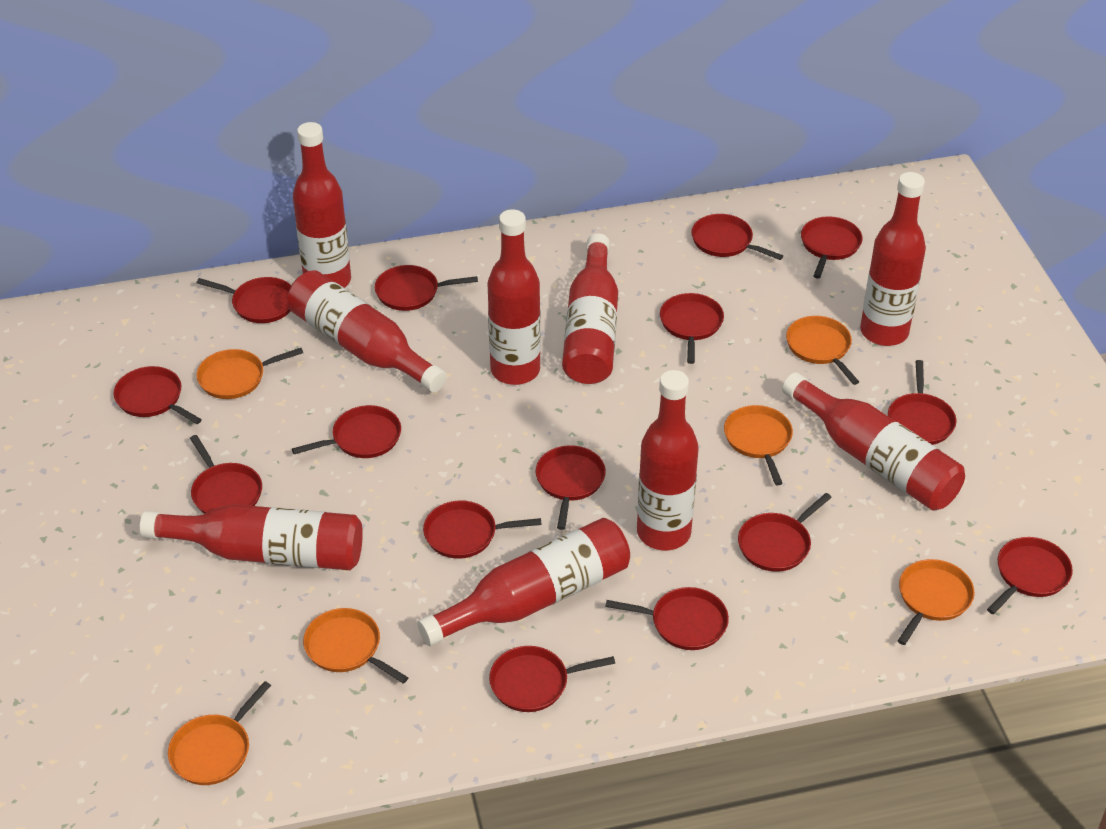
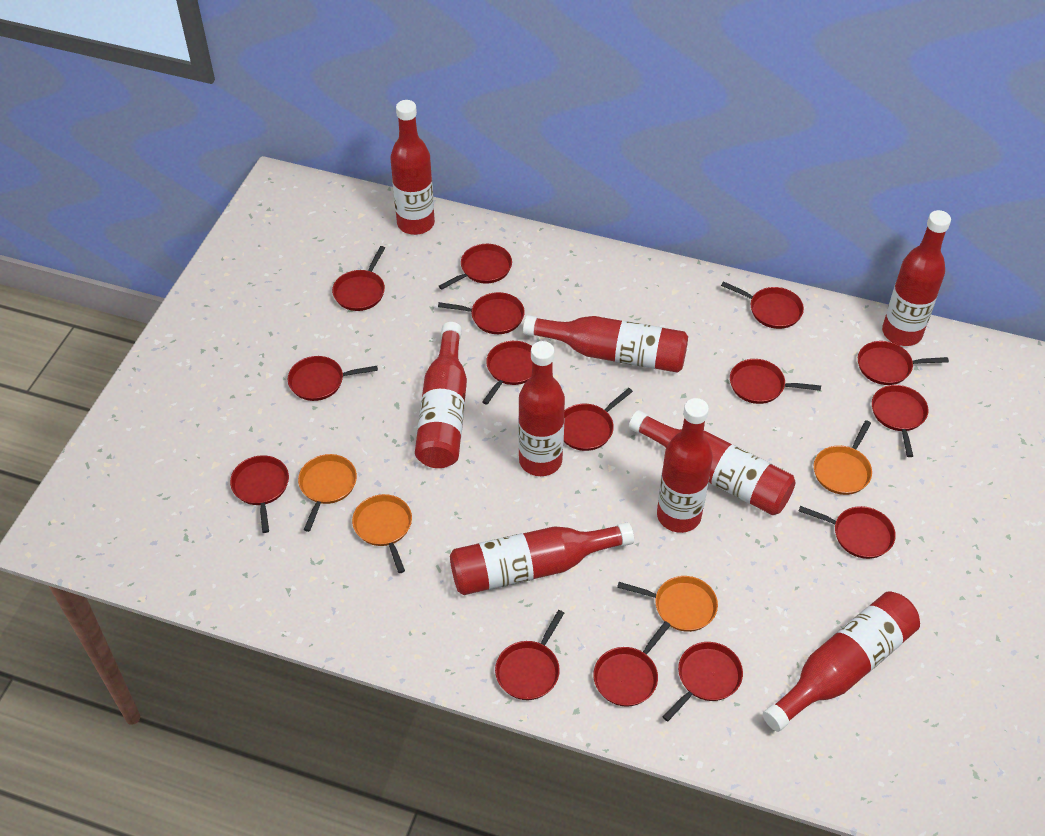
orange pan: 6 -> 4

